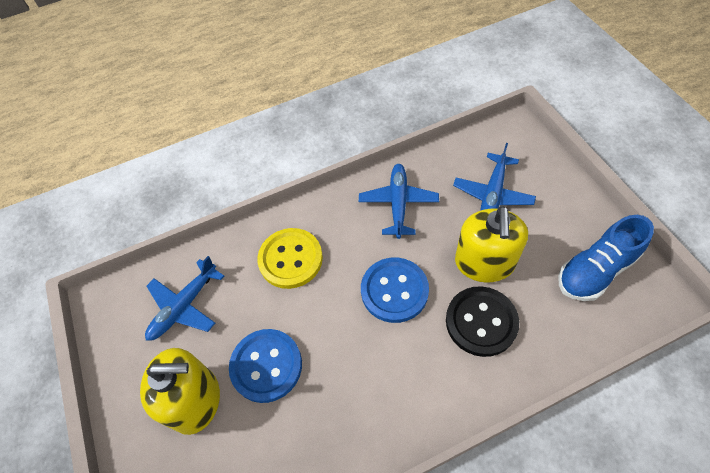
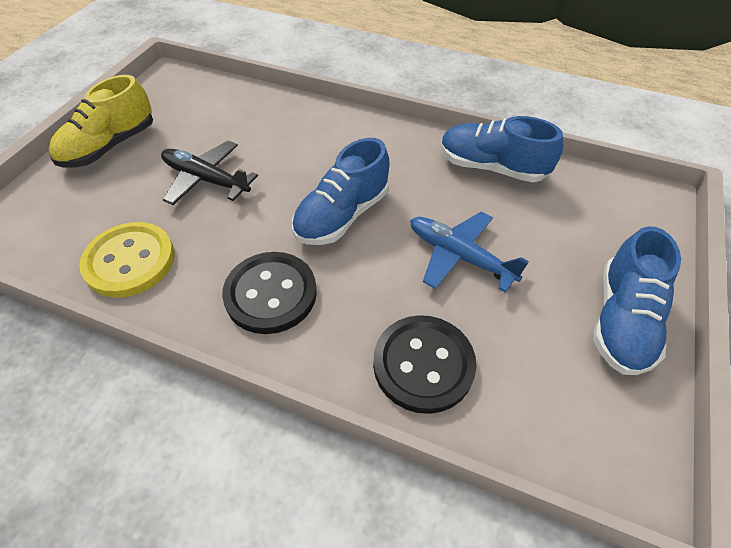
black button: 1 -> 2
black plane: 0 -> 1
blue button: 2 -> 0
blue plane: 3 -> 1
blue shoe: 1 -> 3
yellow shoe: 0 -> 1
yellow soap dispenser: 2 -> 0

